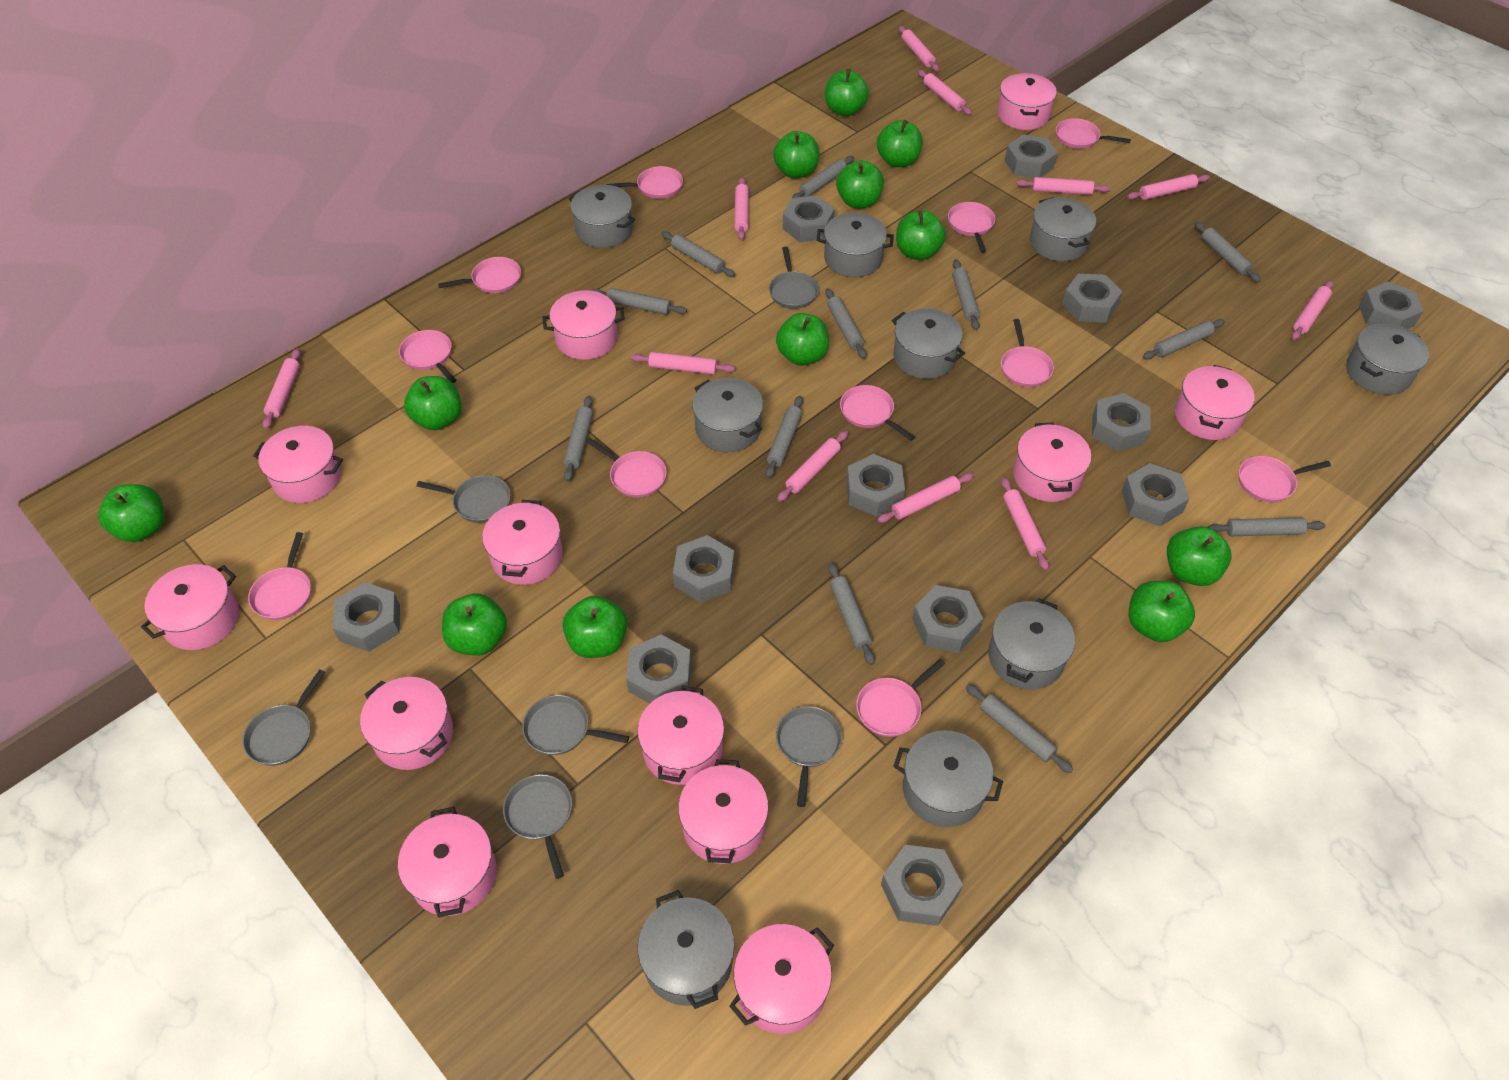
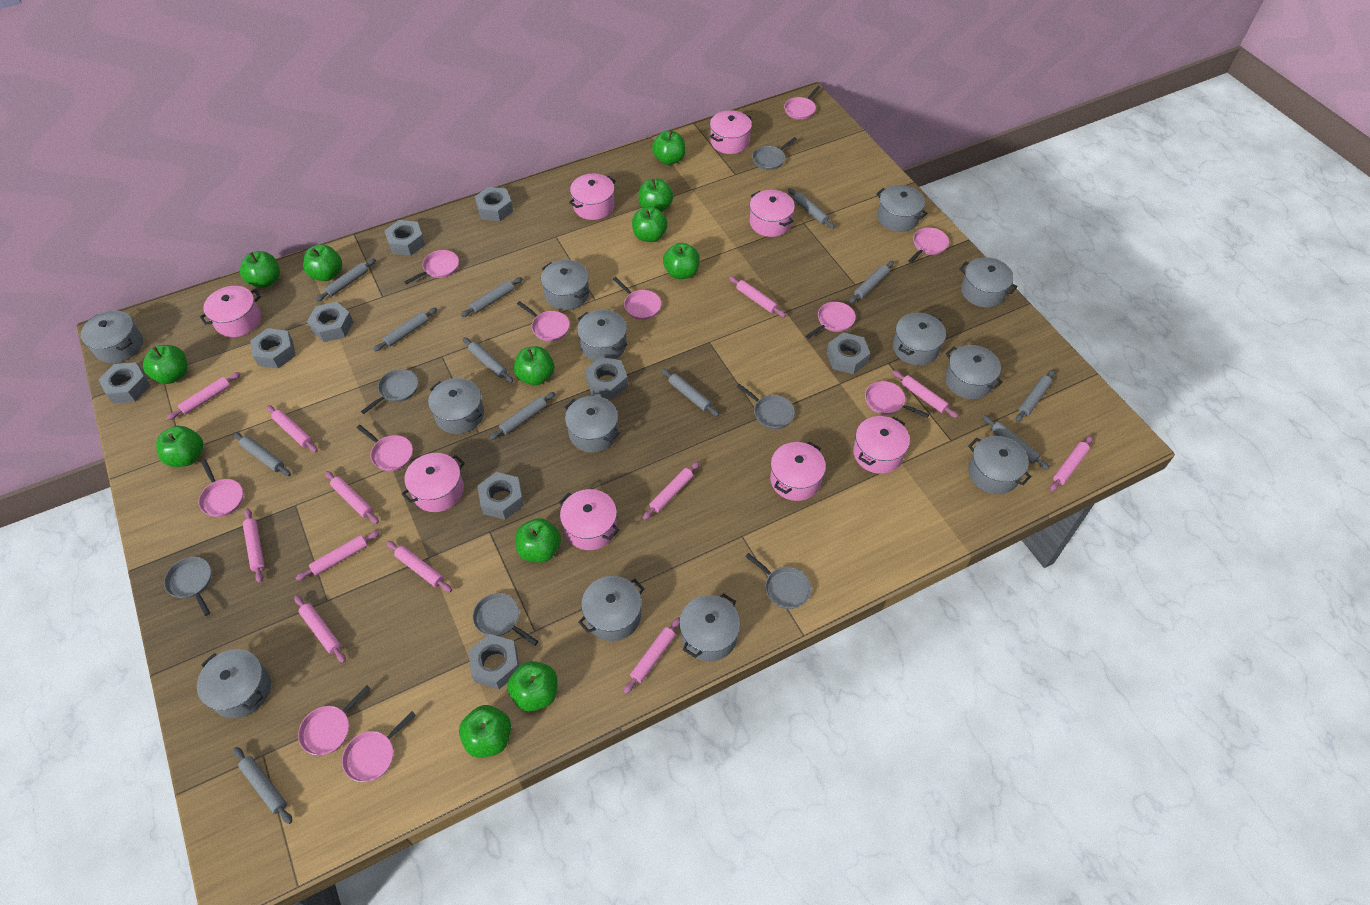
grey nut: 12 -> 9
grey pot: 9 -> 13
pink pot: 12 -> 8
pink rolling pin: 11 -> 12

